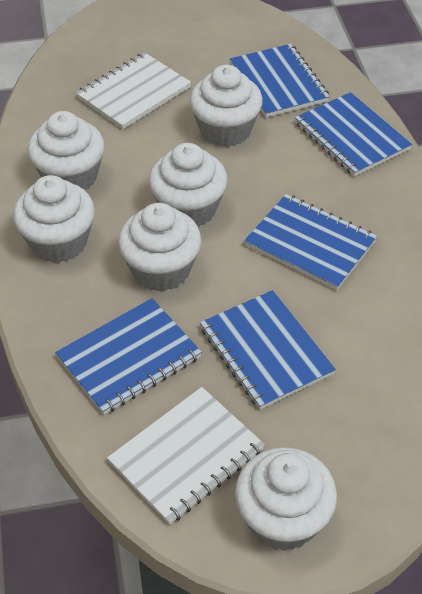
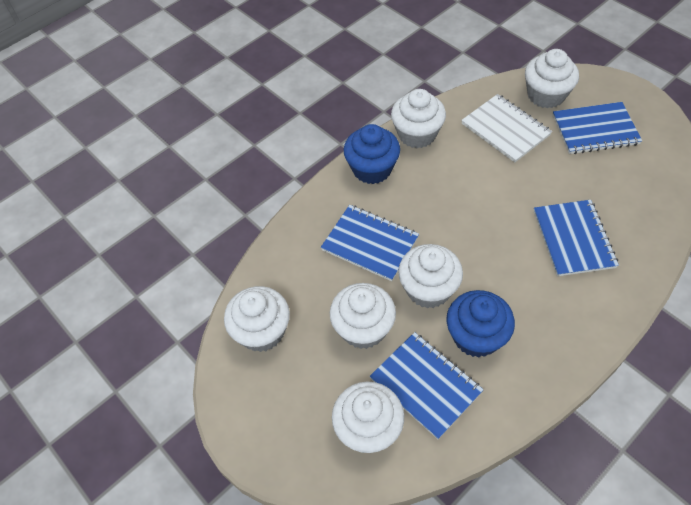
blue cupcake: 0 -> 2
blue notebook: 5 -> 4
white notebook: 2 -> 1

